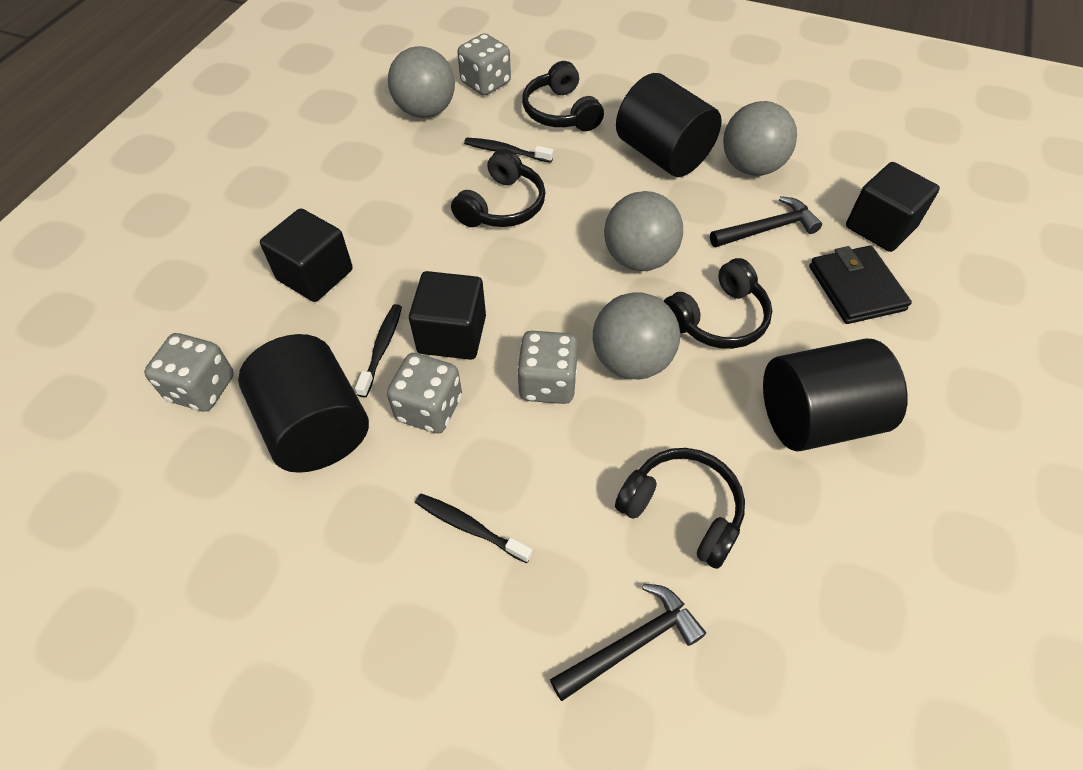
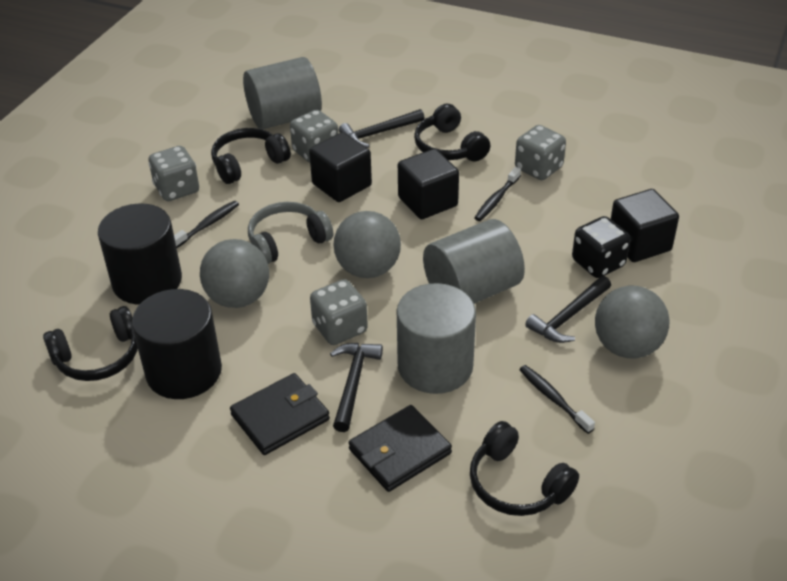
black cylinder: 3 -> 2
black dice: 0 -> 1
black hammer: 2 -> 3
black wallet: 1 -> 2
grey ball: 4 -> 3
grey cylinder: 0 -> 3
grey headphones: 0 -> 1

